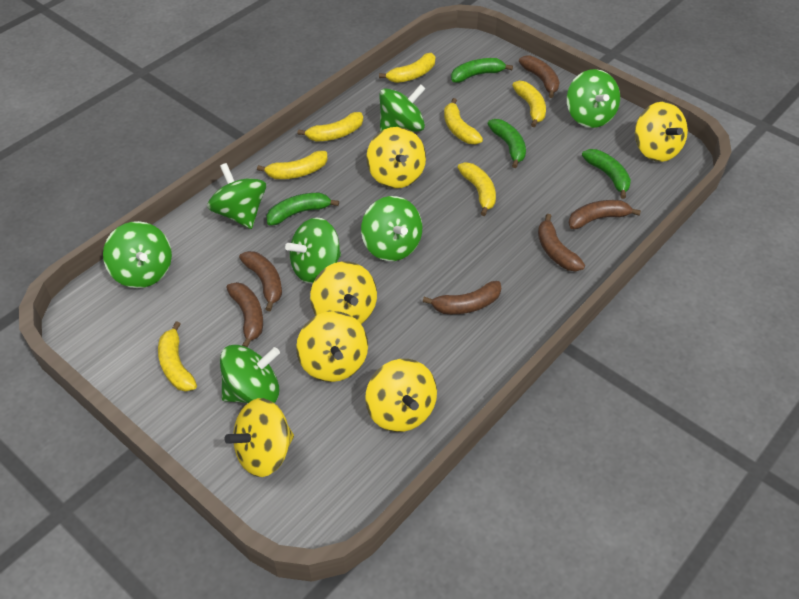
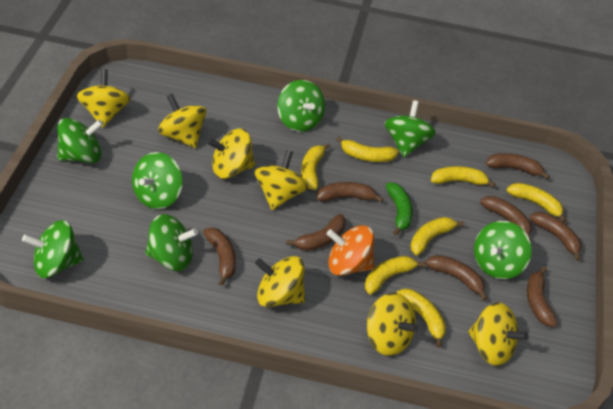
brown banana: 6 -> 8
green banana: 4 -> 1
orange spinning top: 0 -> 1
yellow spinning top: 6 -> 7

